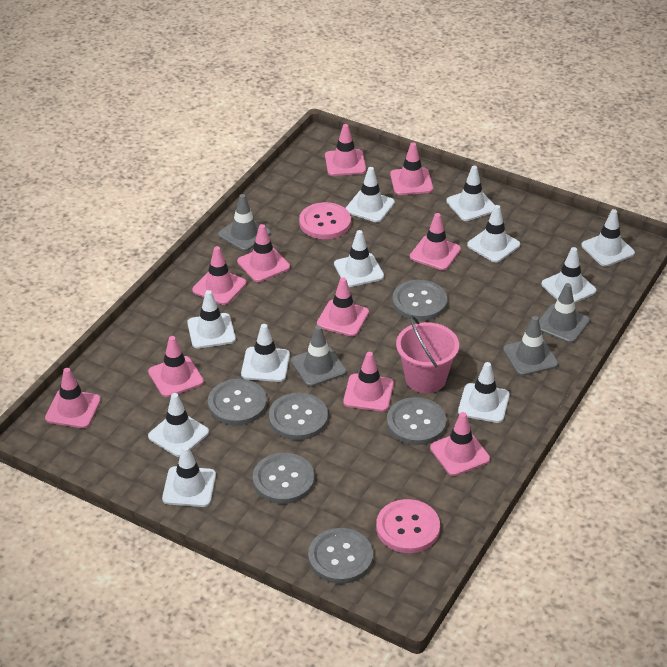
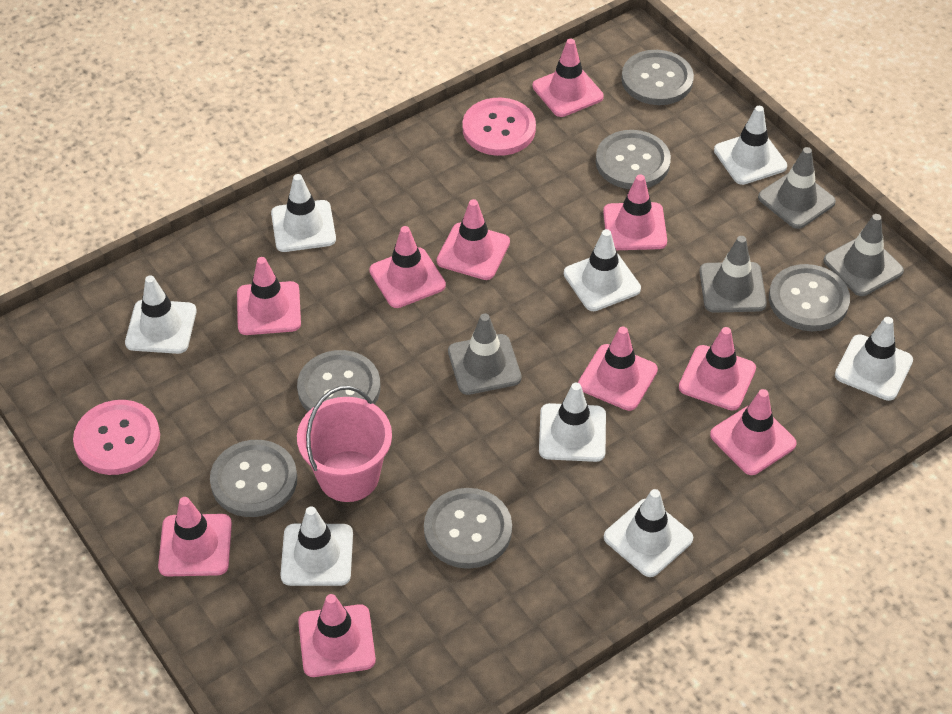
white traffic cone: 11 -> 8

